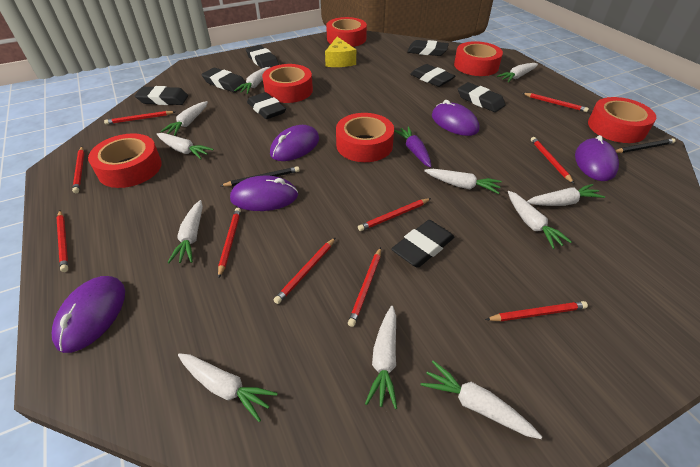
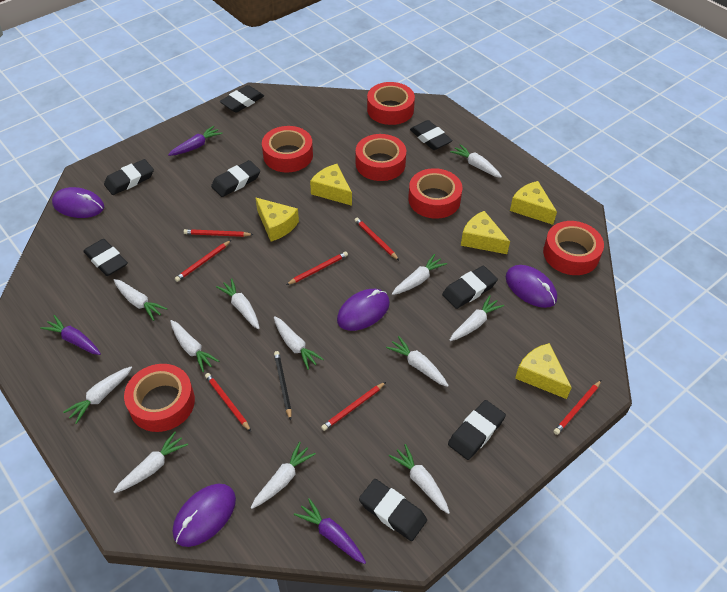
black pencil: 2 -> 1
purple carrot: 1 -> 3
purple mouse: 5 -> 4
red pencil: 10 -> 7
white carrot: 11 -> 12
yellow cheese: 1 -> 5

